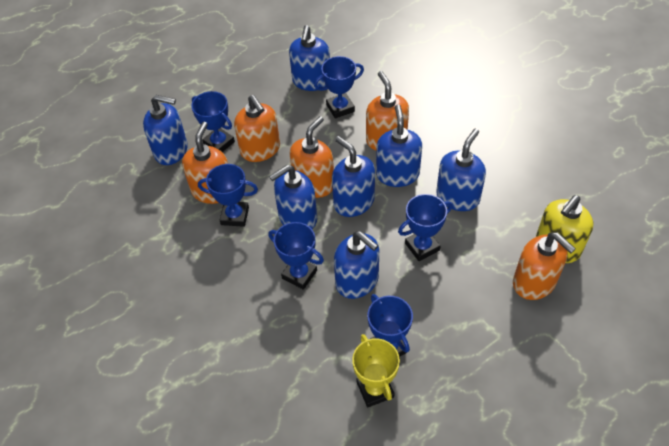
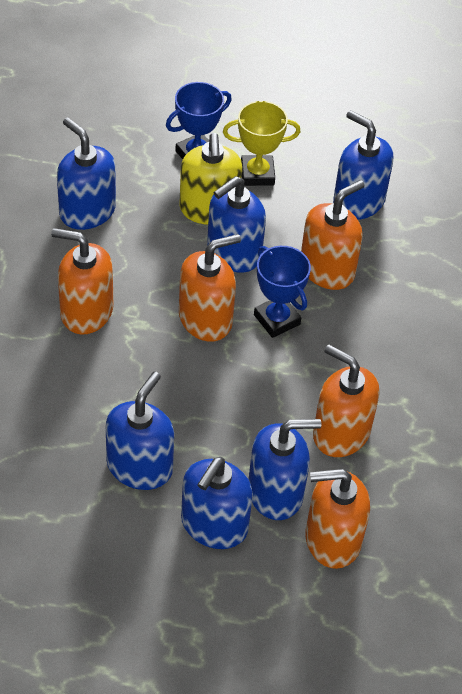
blue soap dispenser: 7 -> 6
blue trophy: 6 -> 2

